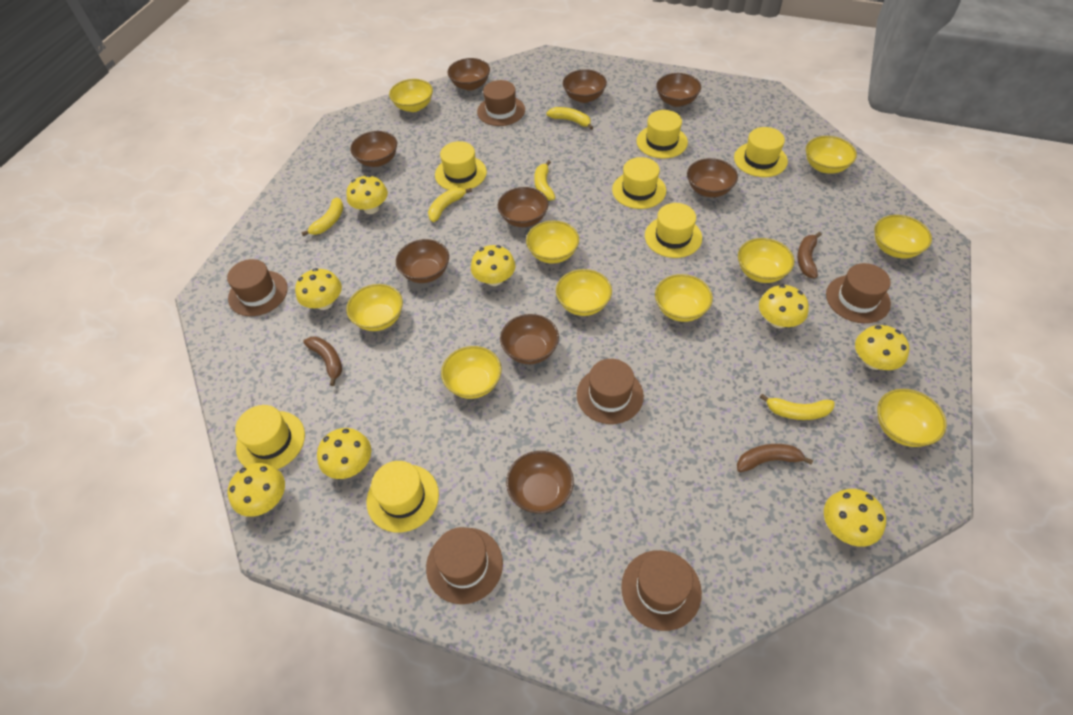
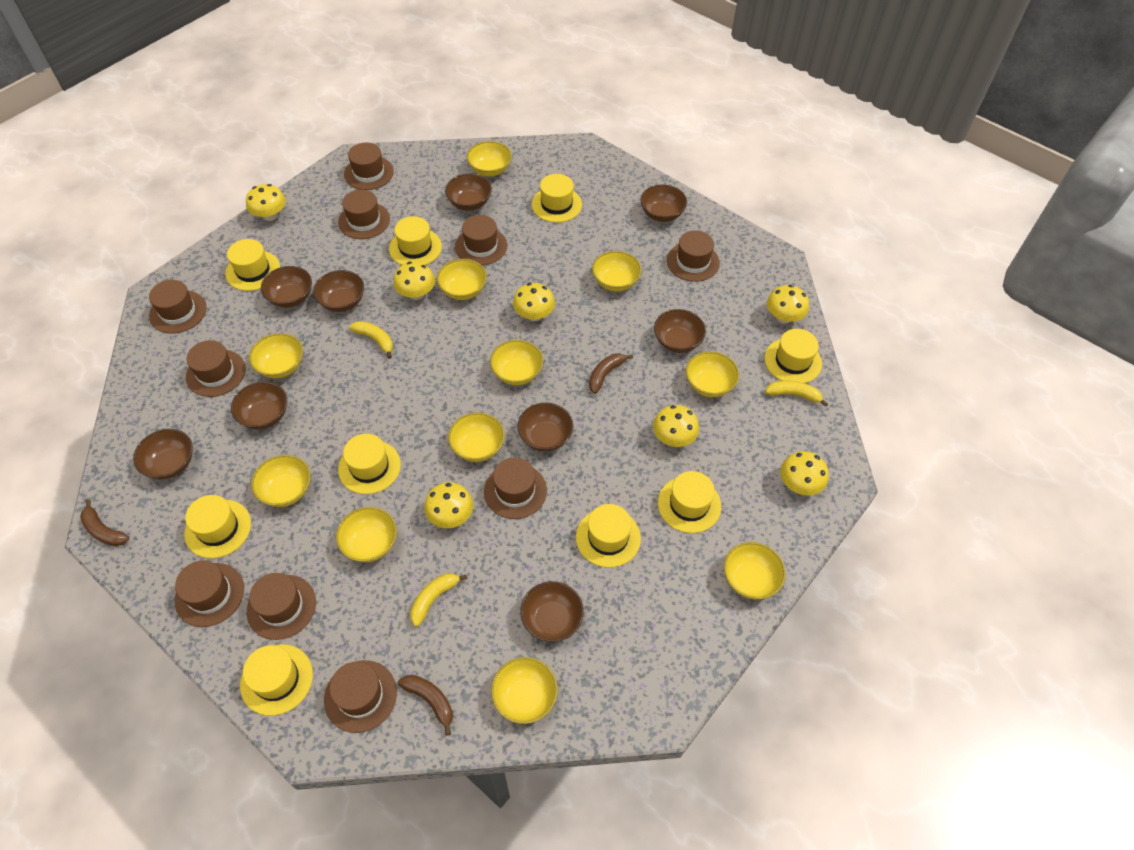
brown hat: 6 -> 10
yellow banana: 5 -> 3
yellow bowl: 10 -> 11
yellow hat: 7 -> 9
yellow mushroom: 8 -> 7

